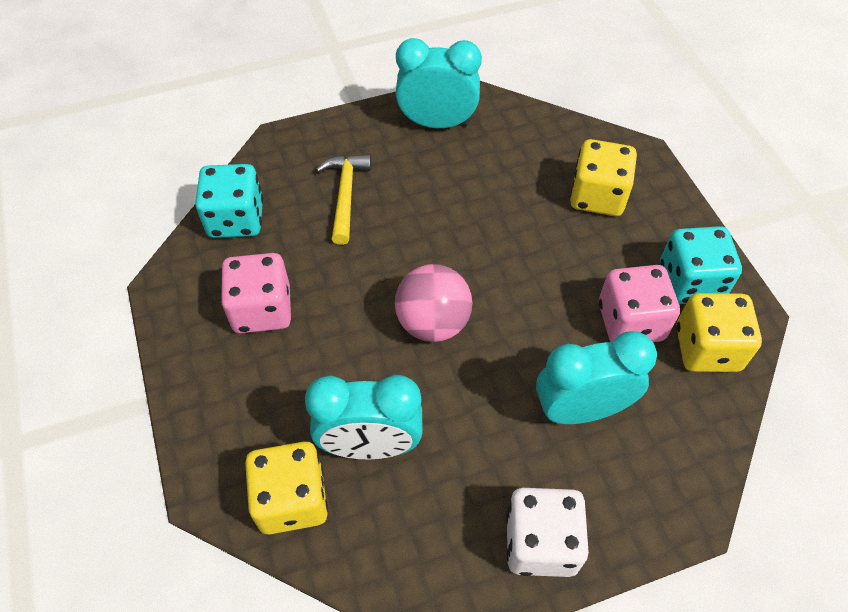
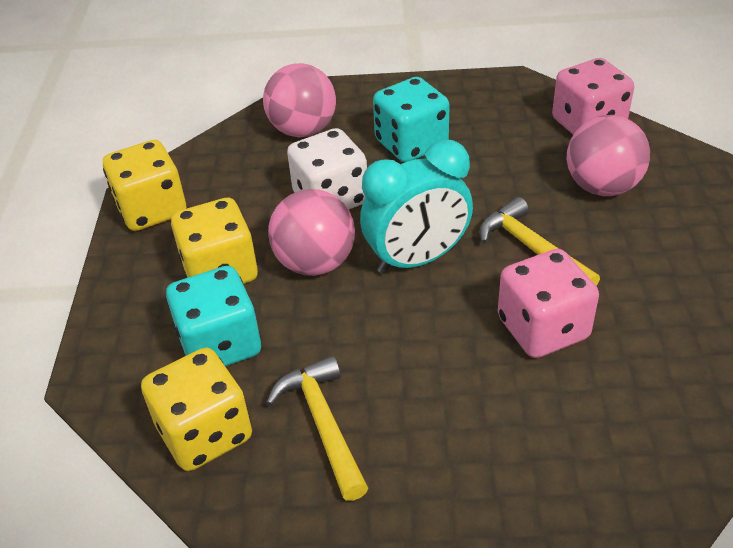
pink ball: 1 -> 3
turquoise clock: 3 -> 1
yellow hammer: 1 -> 2

